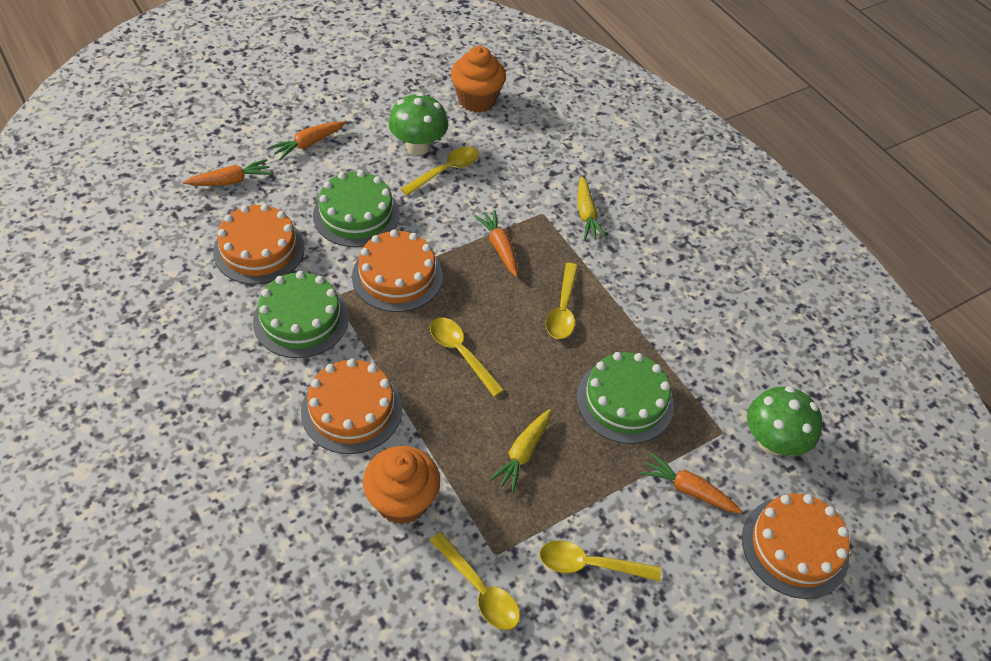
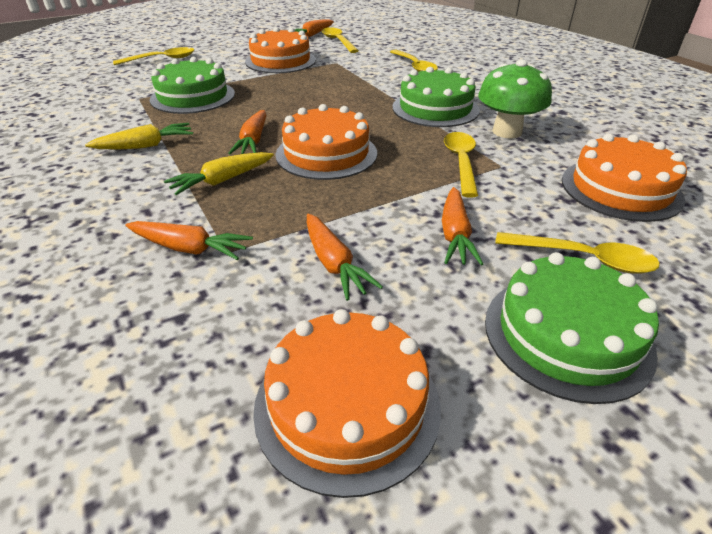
green mushroom: 2 -> 1
orange carrot: 4 -> 5
orange cupcake: 2 -> 0

